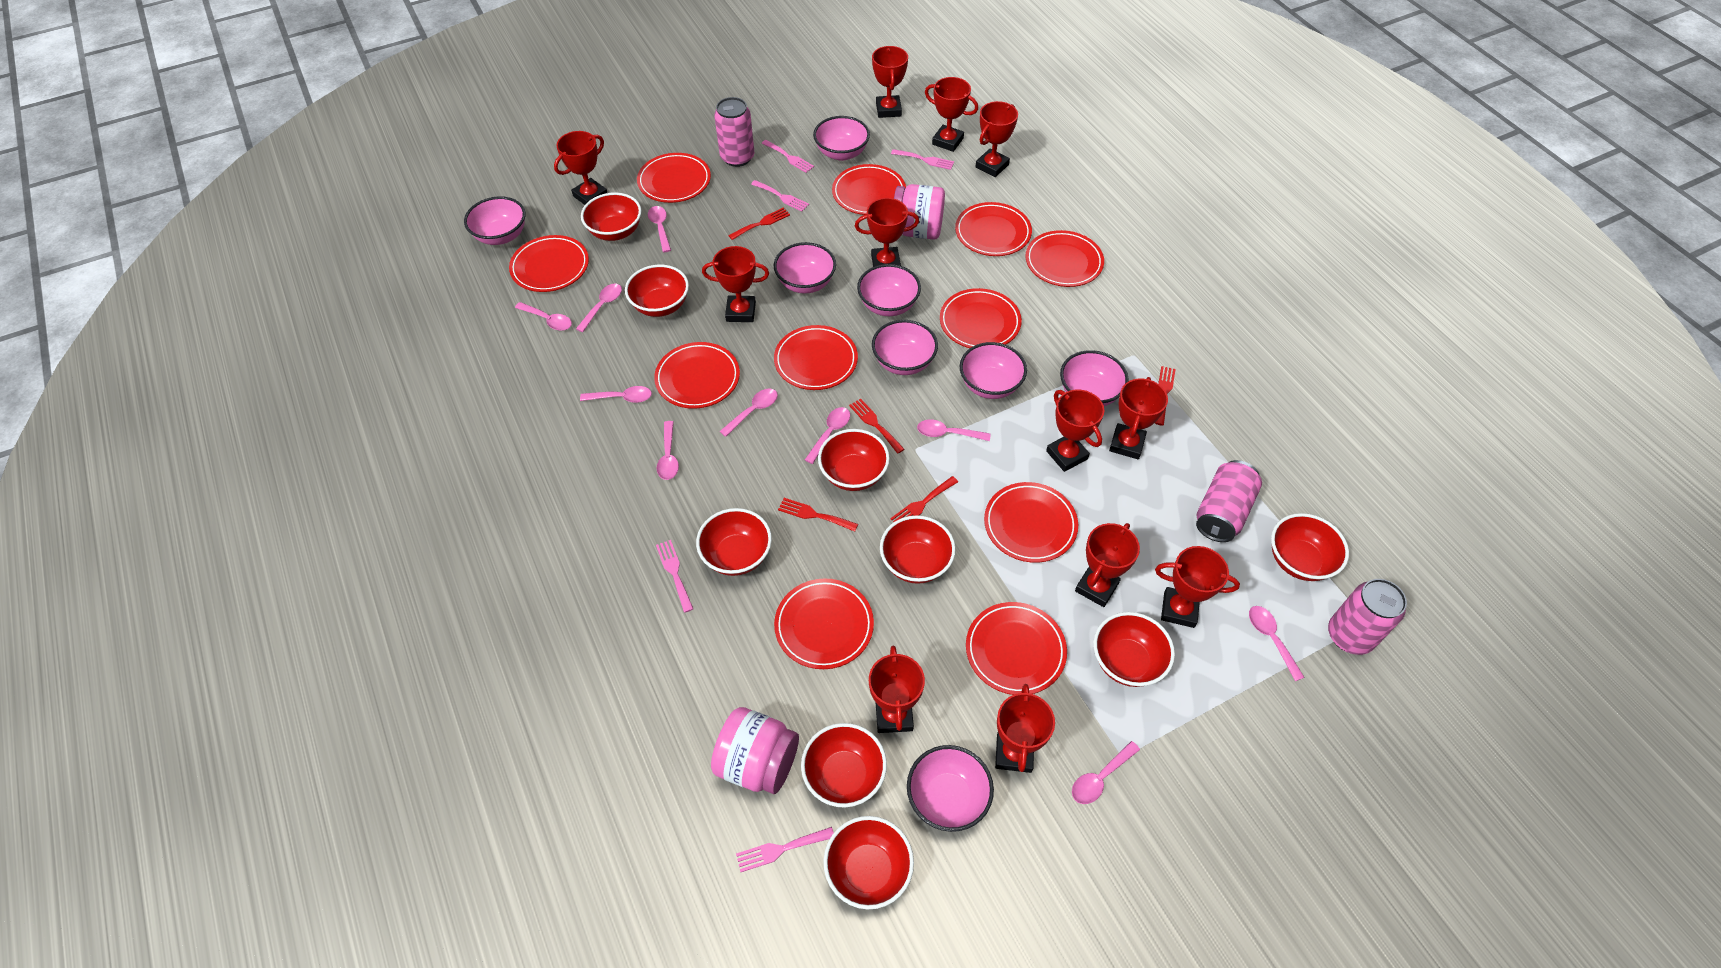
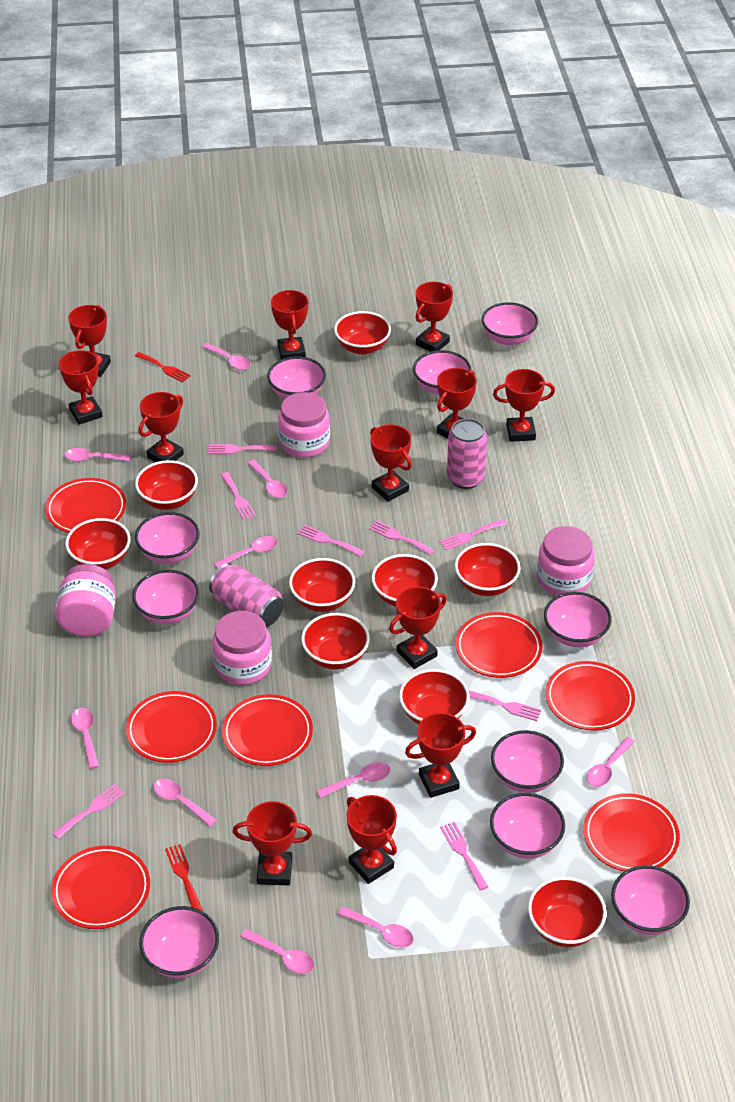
pink bowl: 8 -> 10
pink can: 3 -> 2
pink fork: 5 -> 8
pink jar: 2 -> 4
red fork: 5 -> 2
red plate: 11 -> 7

